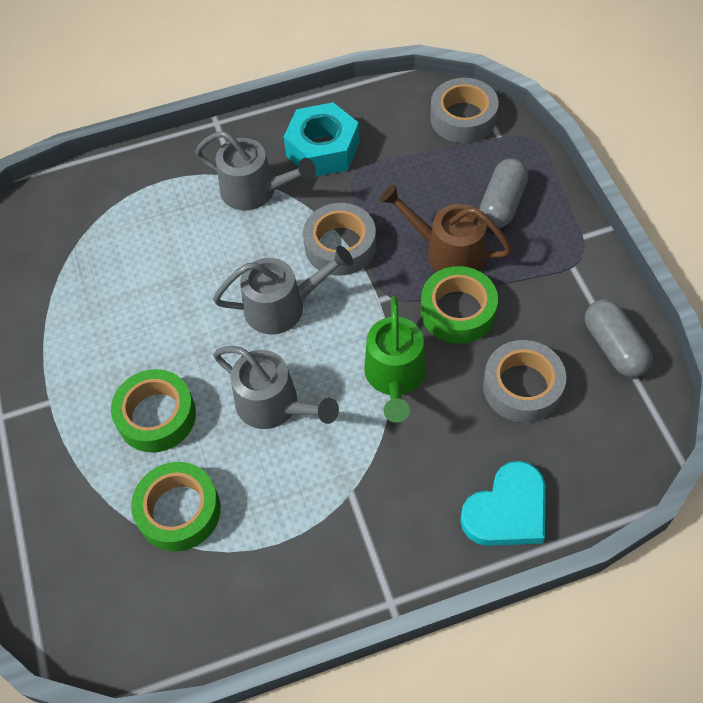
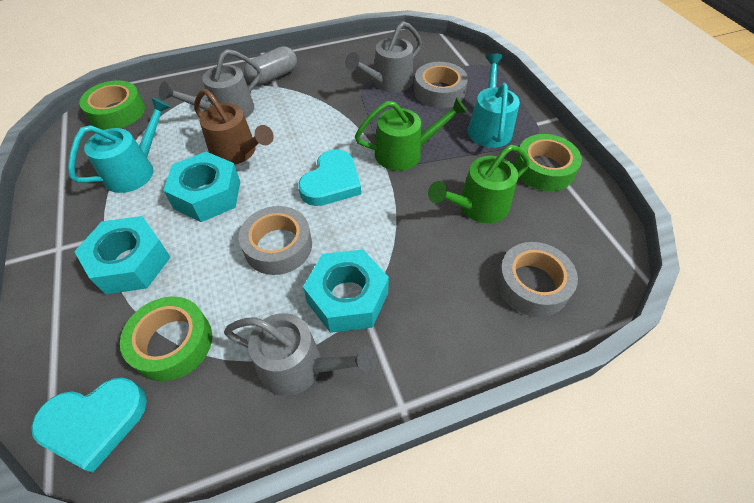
green watering can: 1 -> 2
grey capsule: 2 -> 1
turquoise heart: 1 -> 2
turquoise nut: 1 -> 3
turquoise watering can: 0 -> 2

